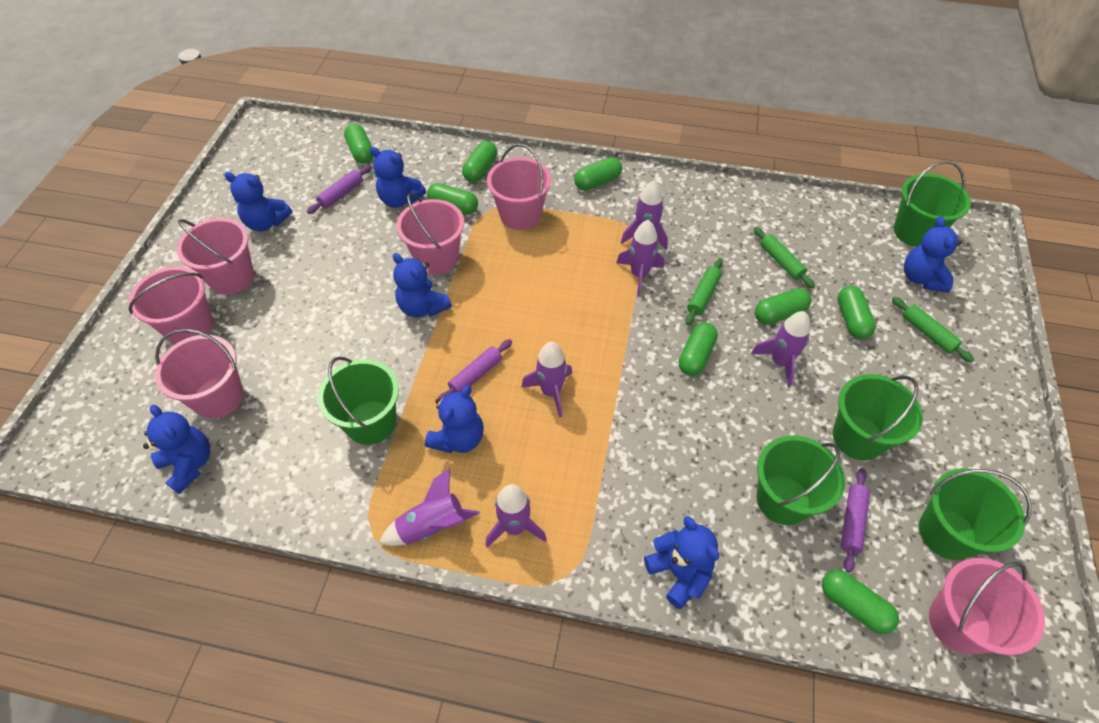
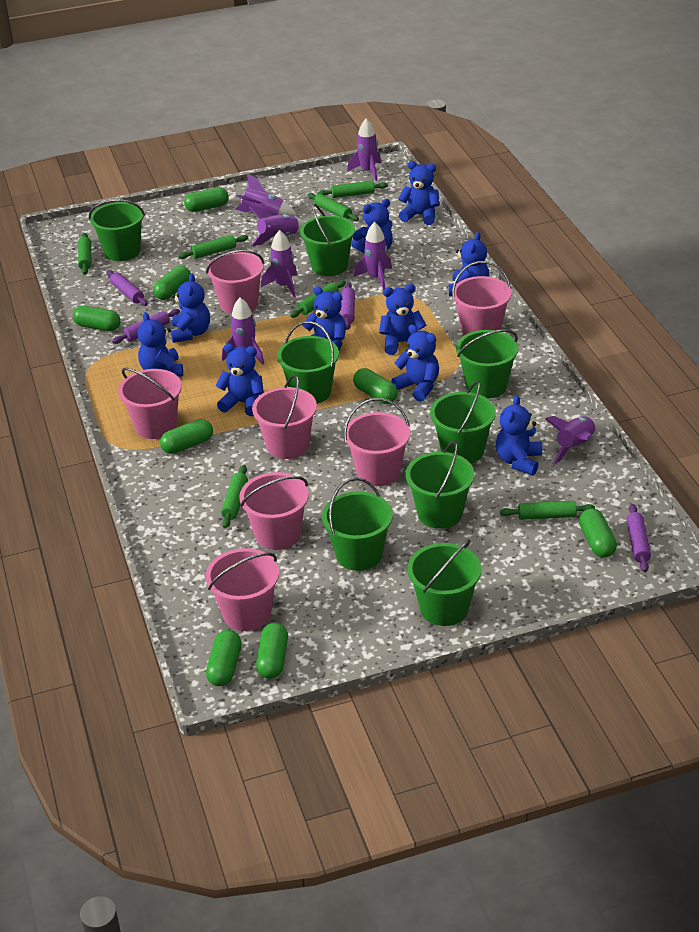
blue teddy bear: 7 -> 10
green bucket: 5 -> 8
green rolling pin: 3 -> 7
pink bucket: 6 -> 7
purple rocket: 6 -> 7
purple rolling pin: 3 -> 4

